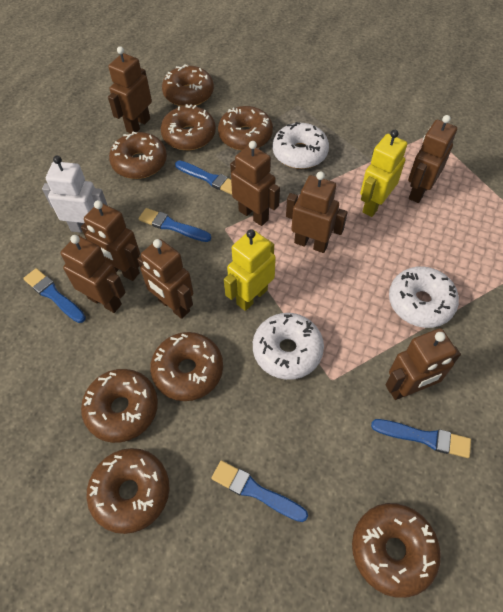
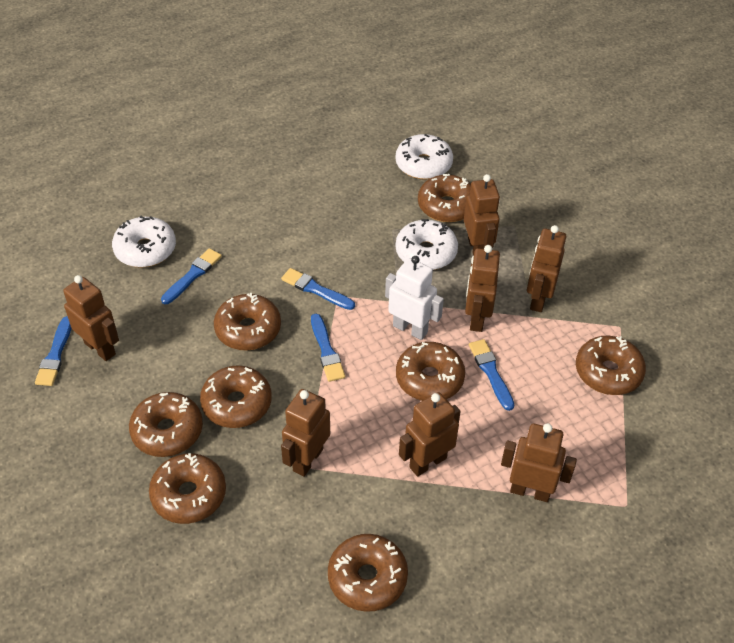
brown robot: 8 -> 7
yellow robot: 2 -> 0

